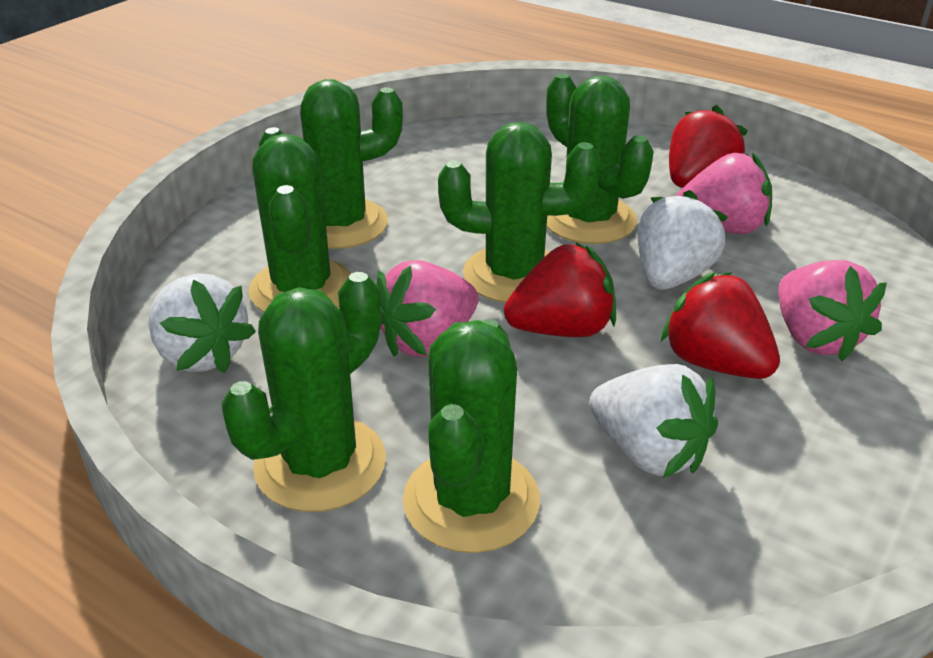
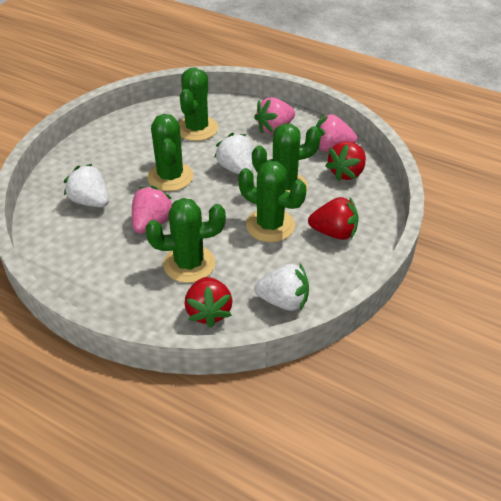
green cactus: 6 -> 5

